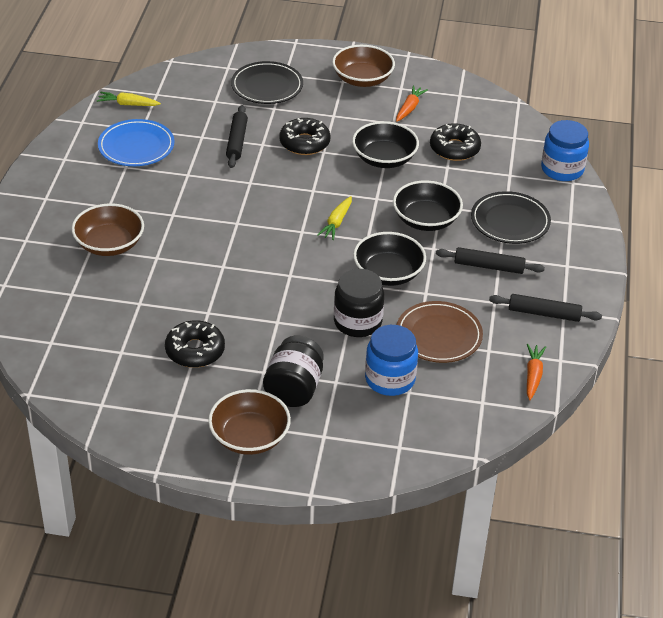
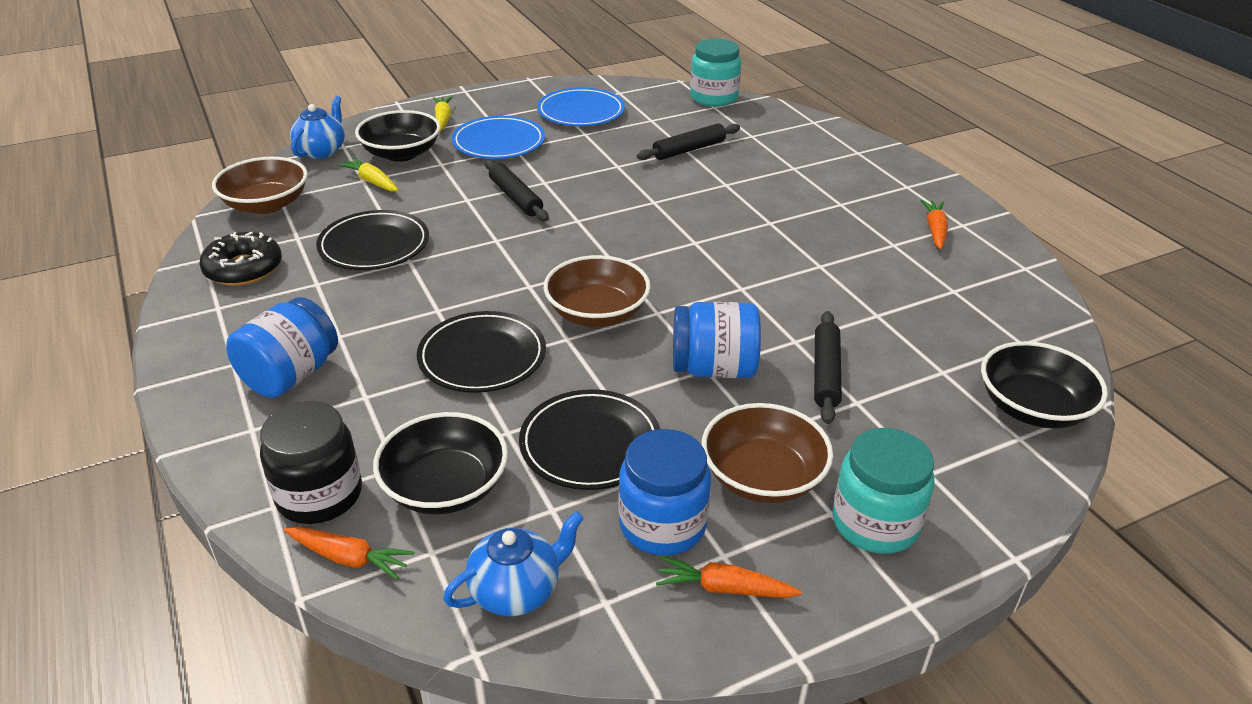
black donut: 3 -> 1
black jar: 2 -> 1
black plate: 2 -> 3
blue jar: 2 -> 3
blue plate: 1 -> 2
blue teapot: 0 -> 2
brown plate: 1 -> 0
orange carrot: 2 -> 3
turquoise jar: 0 -> 2

